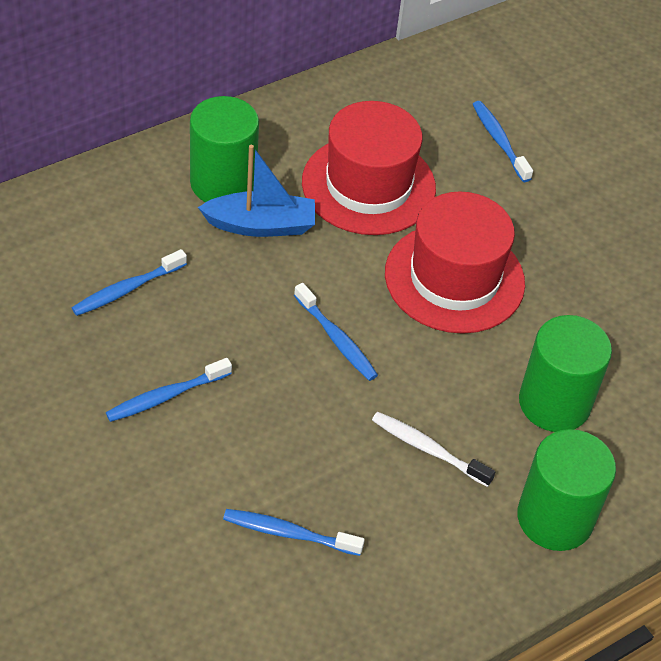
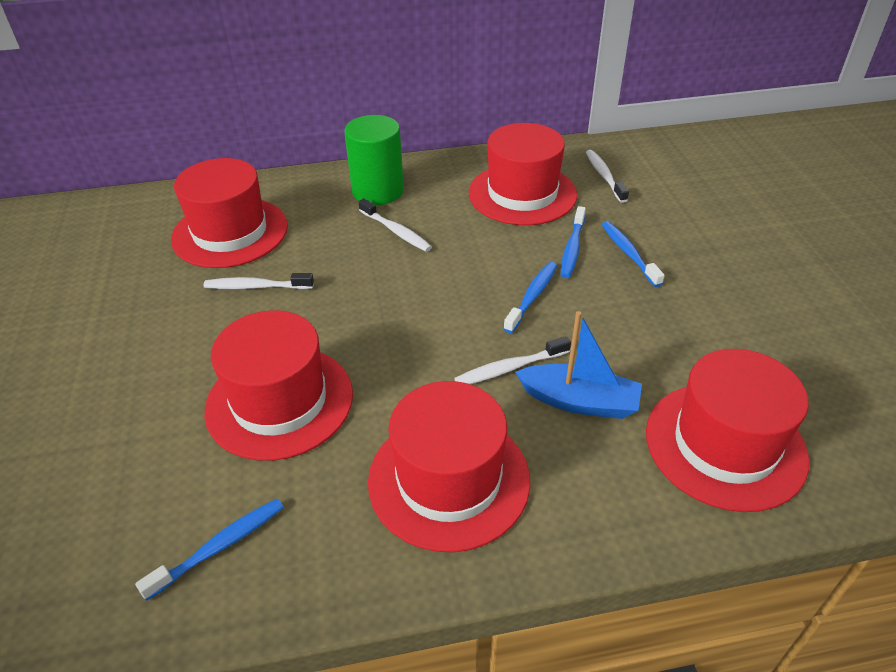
blue toothbrush: 5 -> 4
green cylinder: 3 -> 1
red hat: 2 -> 5
white toothbrush: 1 -> 4

